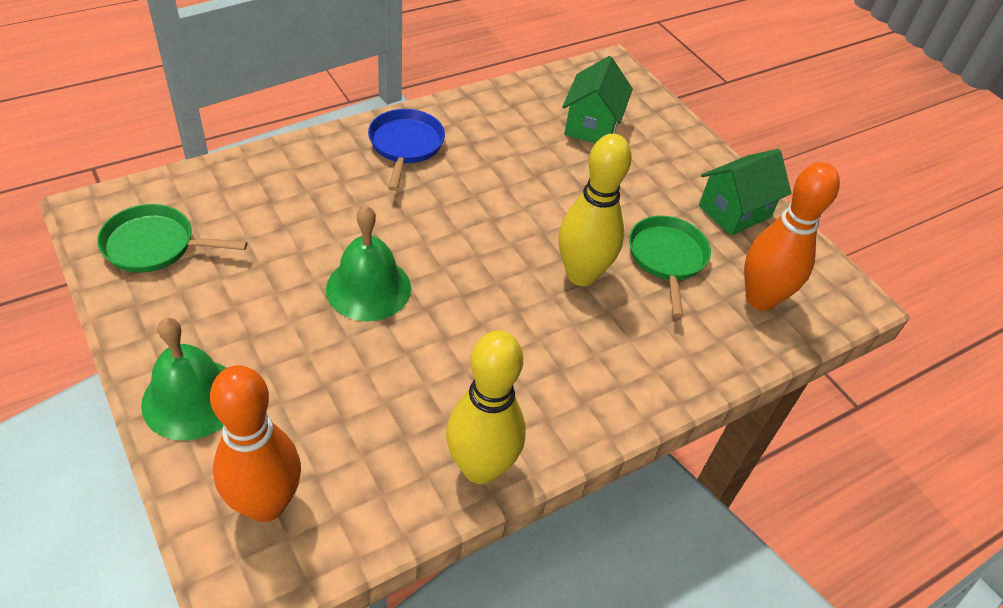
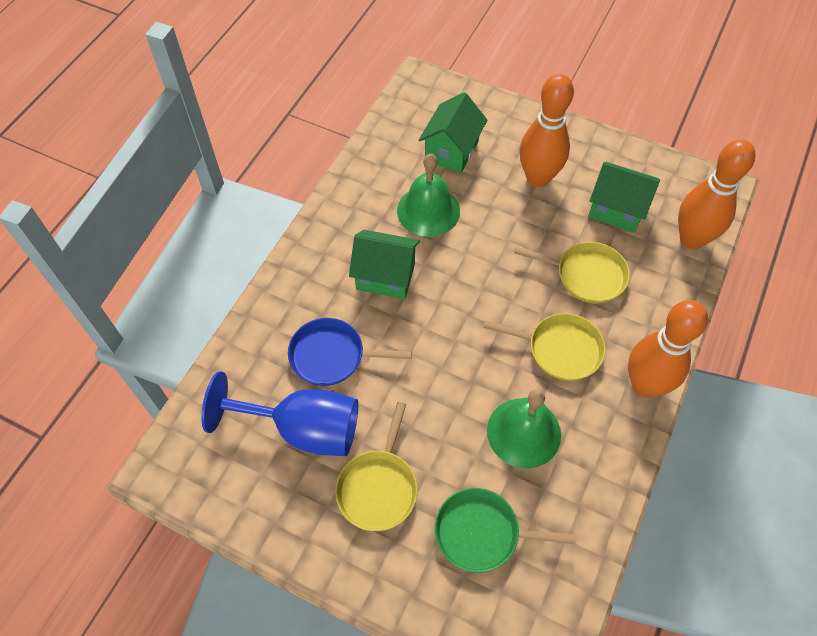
blue goblet: 0 -> 1
green house: 2 -> 3
green pan: 2 -> 1
orange bowling pin: 2 -> 3
yellow bowling pin: 2 -> 0
yellow pan: 0 -> 3

